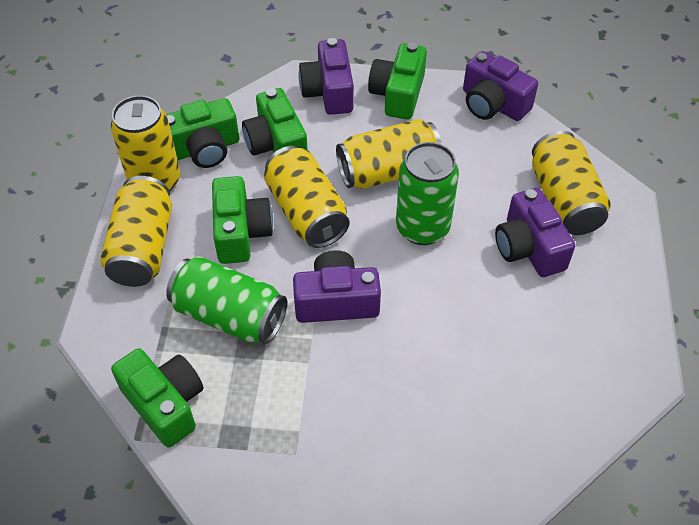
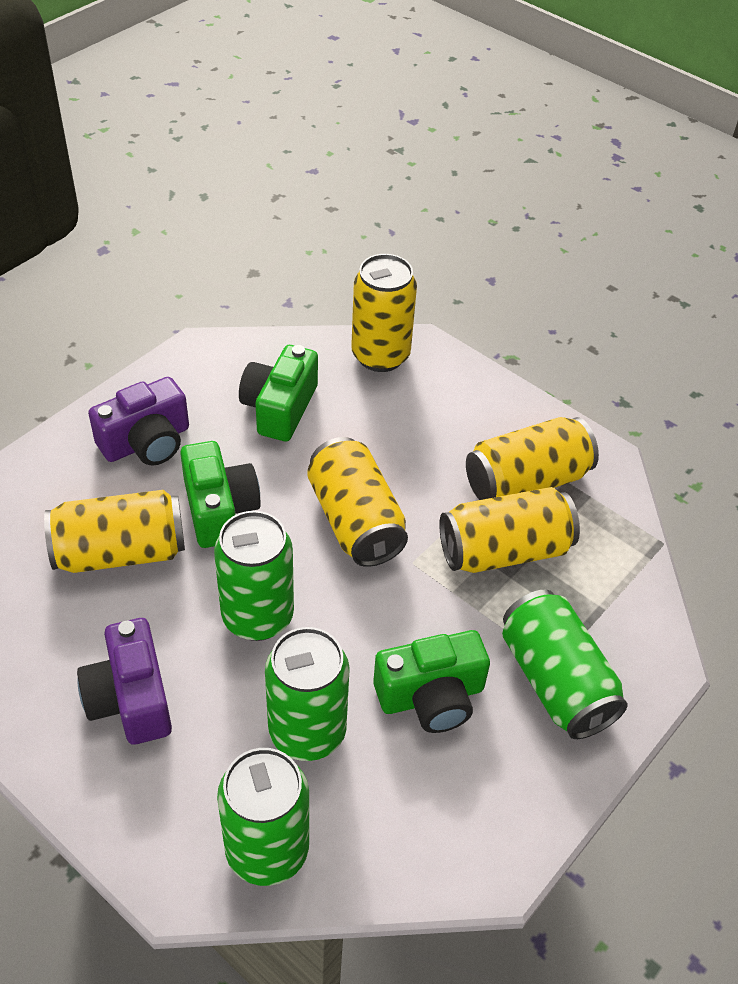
green camera: 5 -> 3
green can: 2 -> 4
purple camera: 4 -> 2

